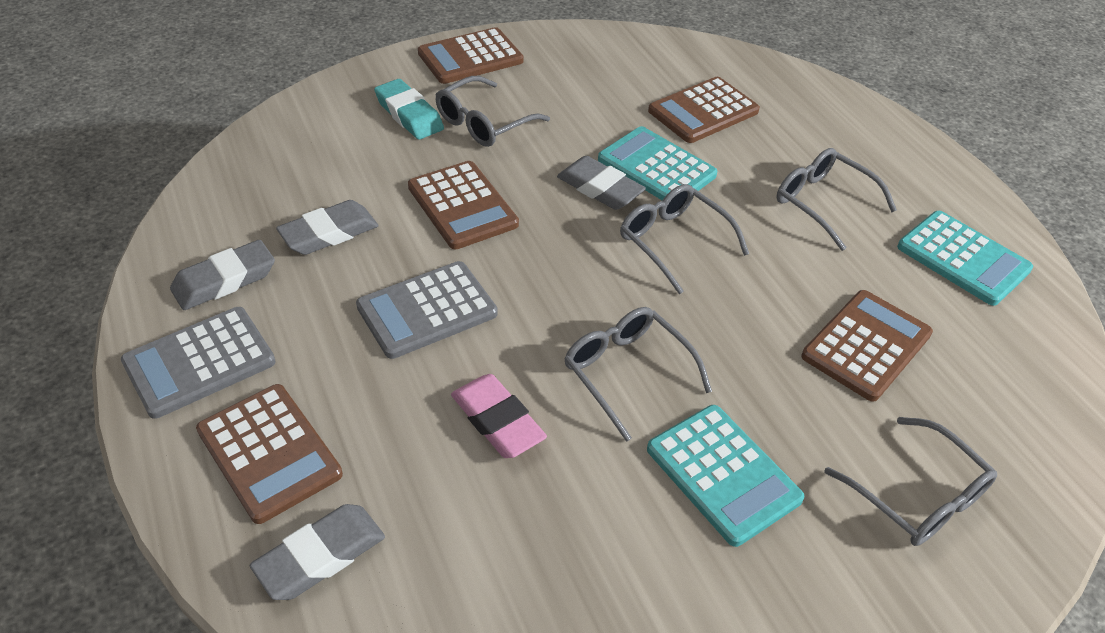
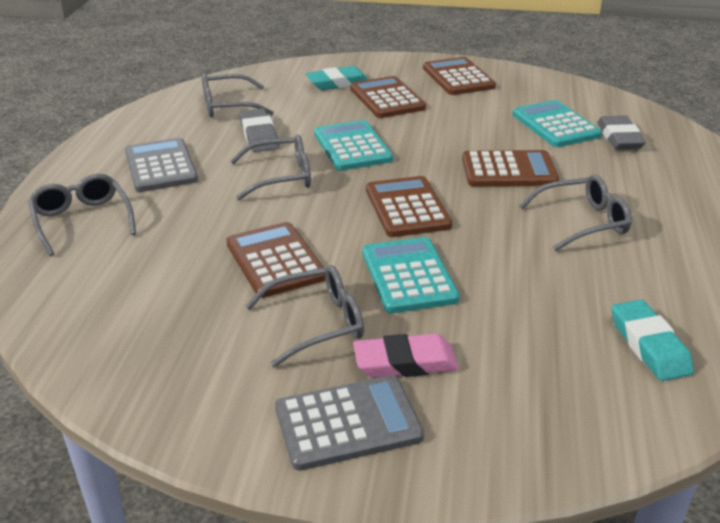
grey eraser: 4 -> 2
turquoise eraser: 1 -> 2

